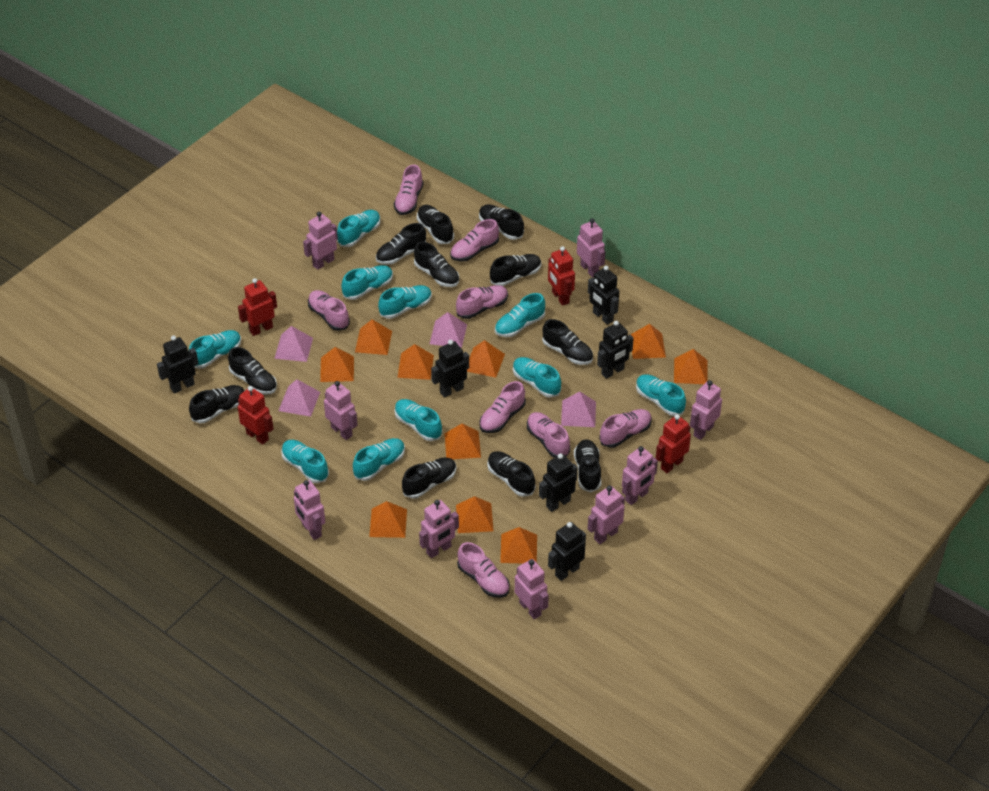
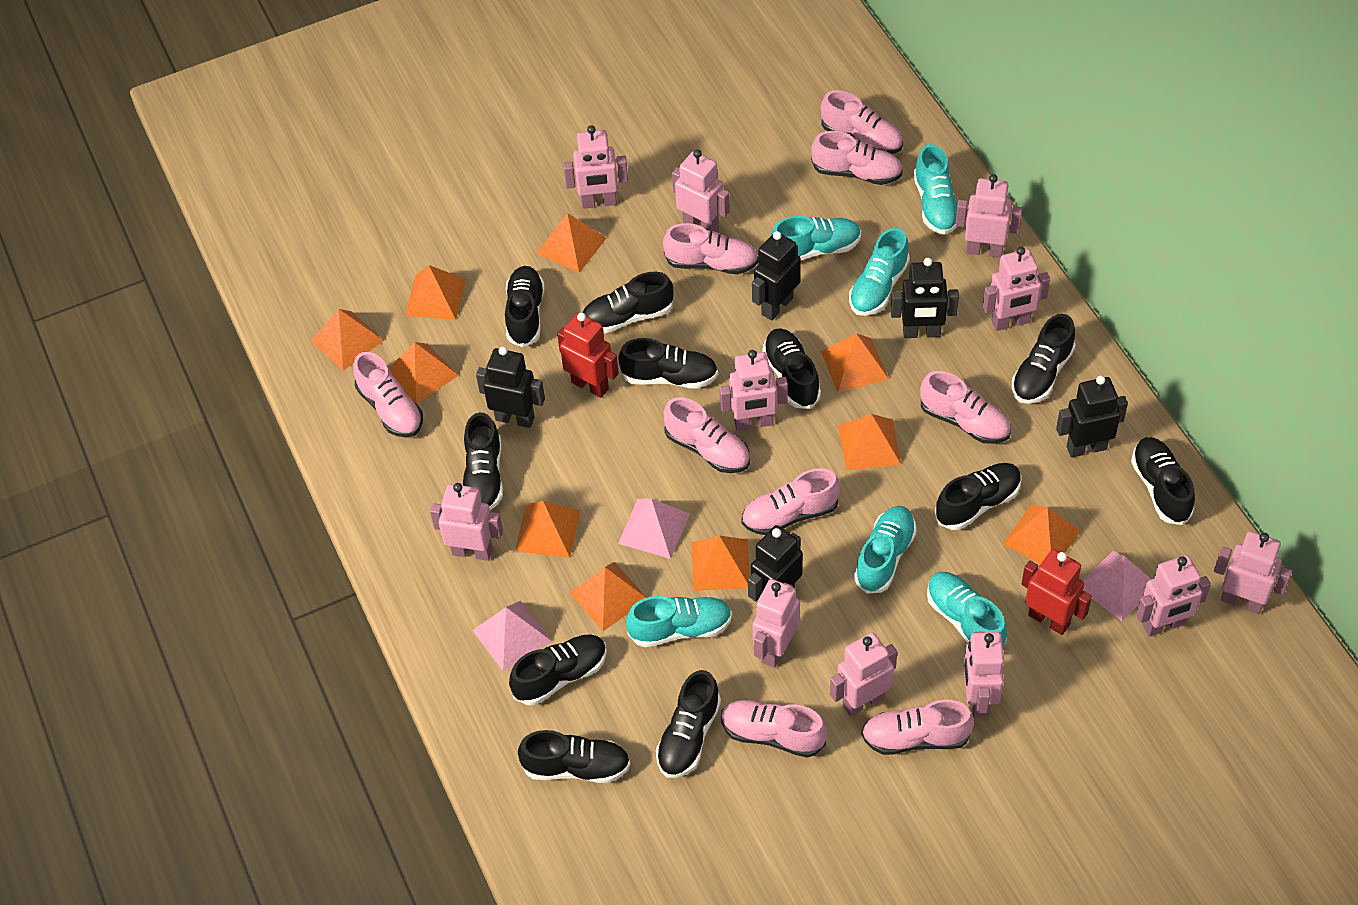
black robot: 6 -> 5
pink pyramid: 4 -> 3
pink robot: 9 -> 11
pink shoe: 8 -> 9
red robot: 4 -> 2
turquoise shoe: 10 -> 6

